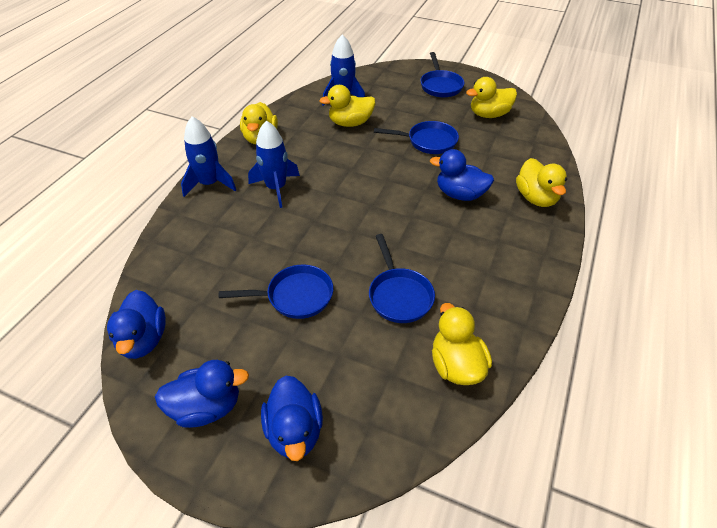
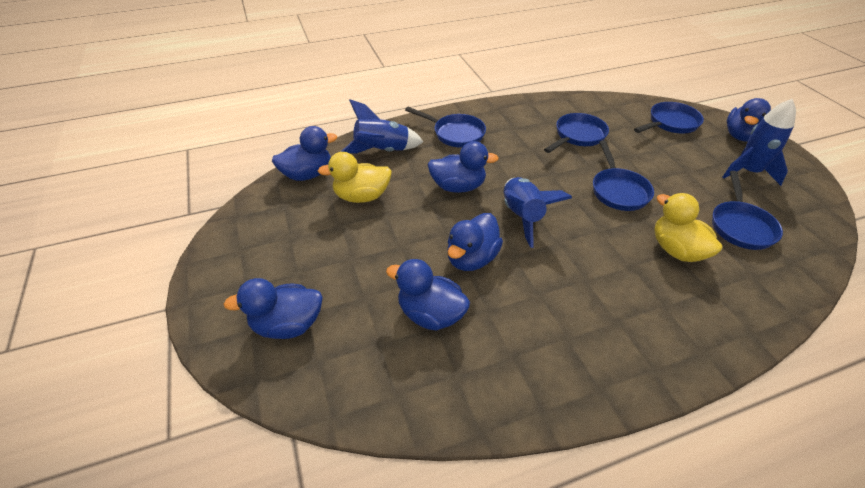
blue duck: 4 -> 6
blue pan: 4 -> 5
yellow duck: 5 -> 2

